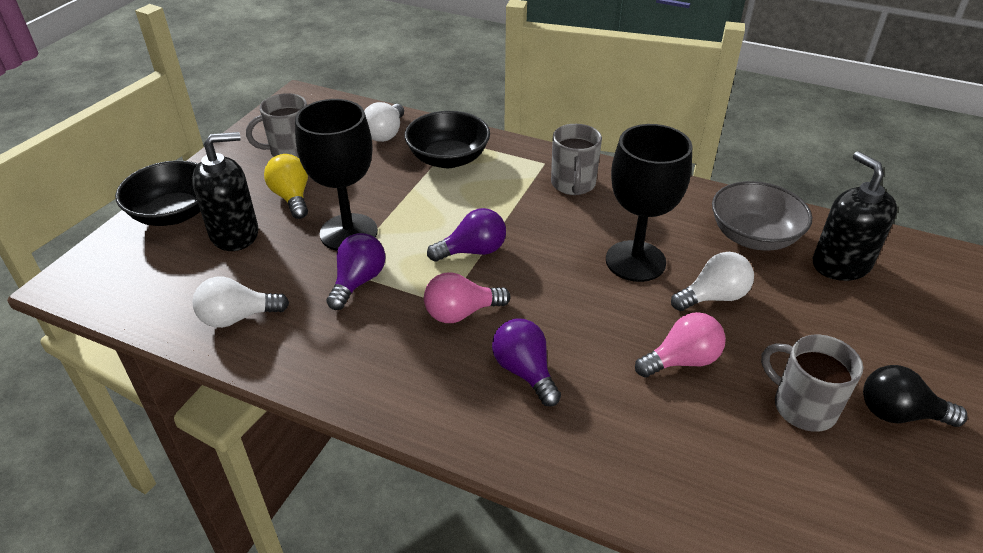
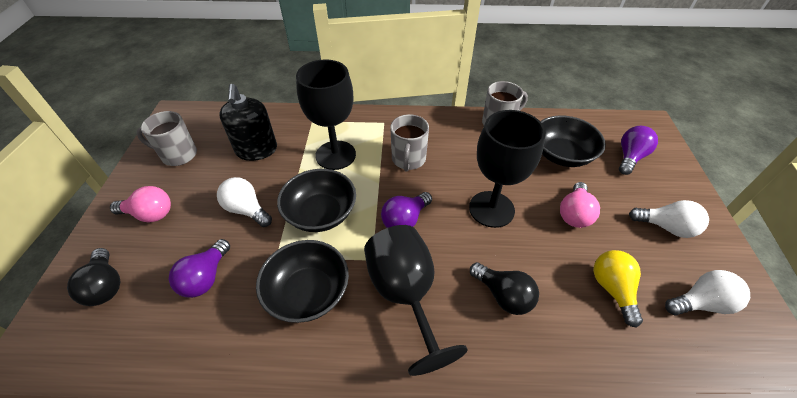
black bowl: 2 -> 3
black goblet: 2 -> 3
black light bulb: 1 -> 2
black soap dispenser: 2 -> 1
grey bowl: 1 -> 0

